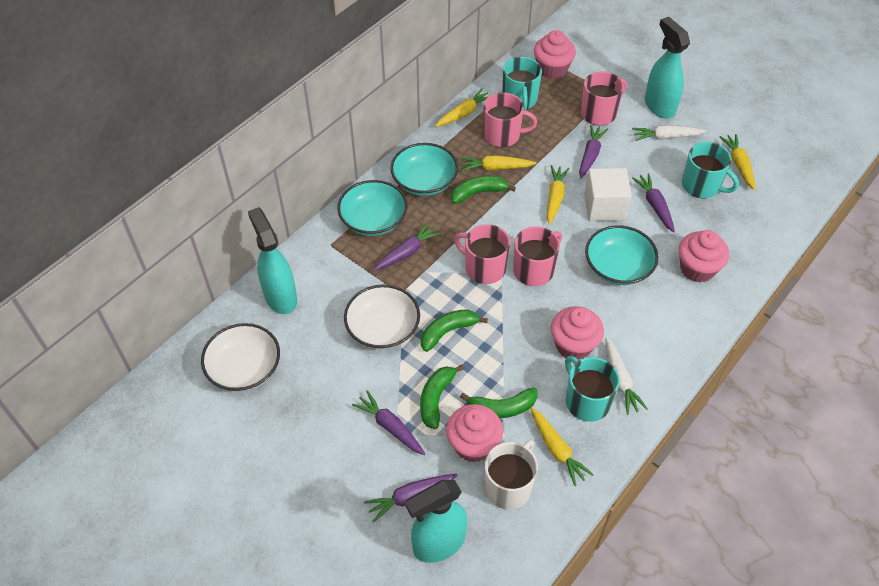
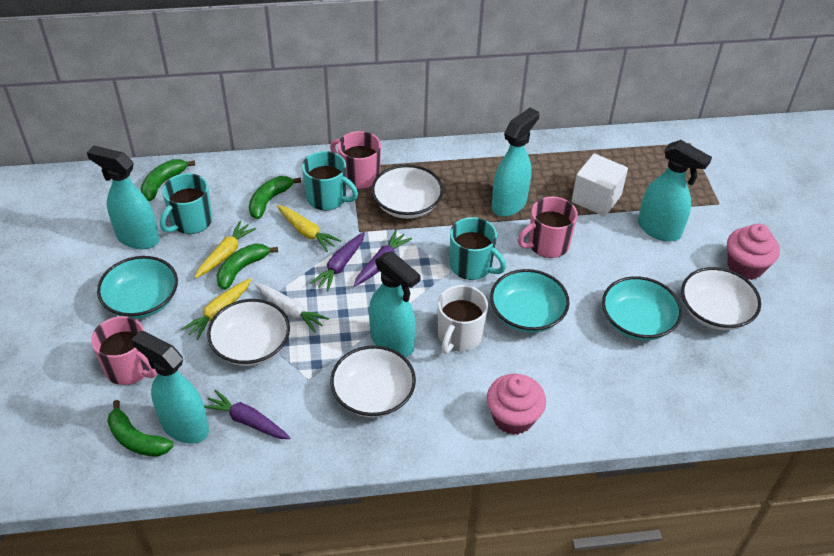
pink cupcake: 4 -> 2
pink mug: 4 -> 3
purple carrot: 5 -> 3
turquoise spray bottle: 3 -> 5
white bowl: 2 -> 4
white carrot: 2 -> 1
yellow carrot: 5 -> 3

